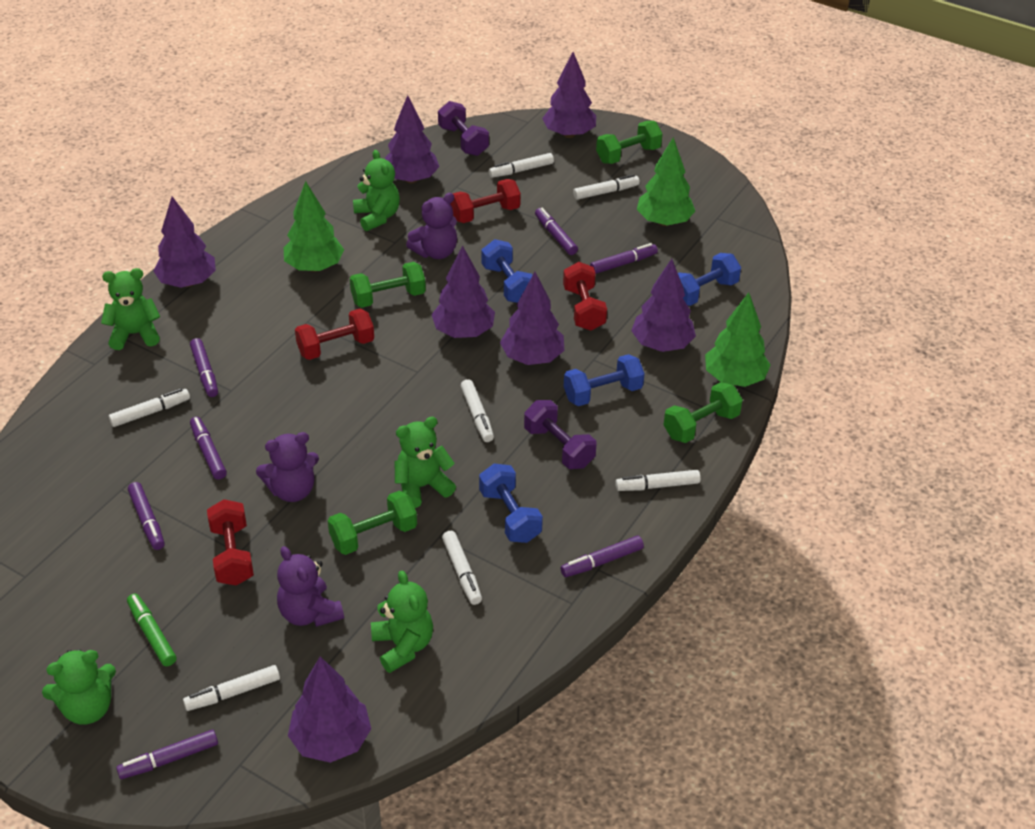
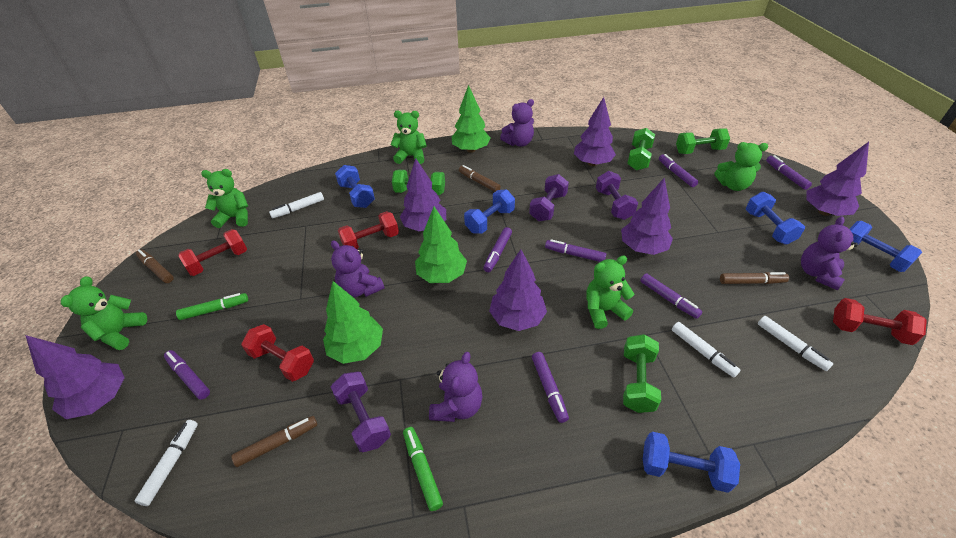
blue dumbbell: 4 -> 5
brown marker: 0 -> 4
green marker: 1 -> 2
purple dumbbell: 2 -> 3
purple teddy bear: 3 -> 4
purple tree: 7 -> 6
white marker: 7 -> 4

